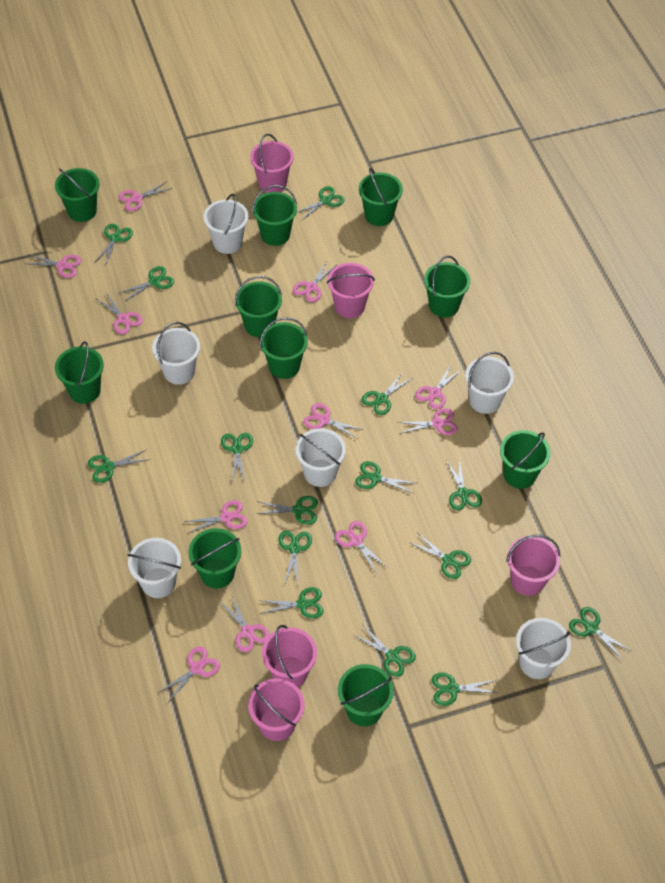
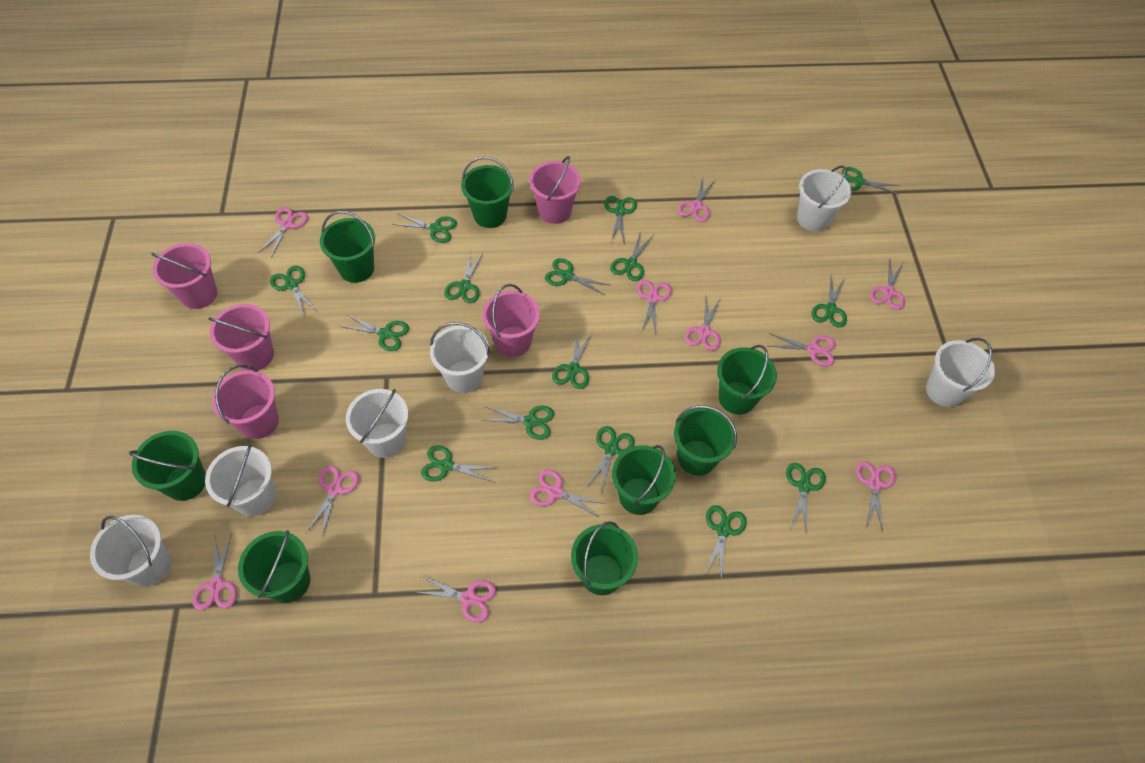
green bucket: 10 -> 8

